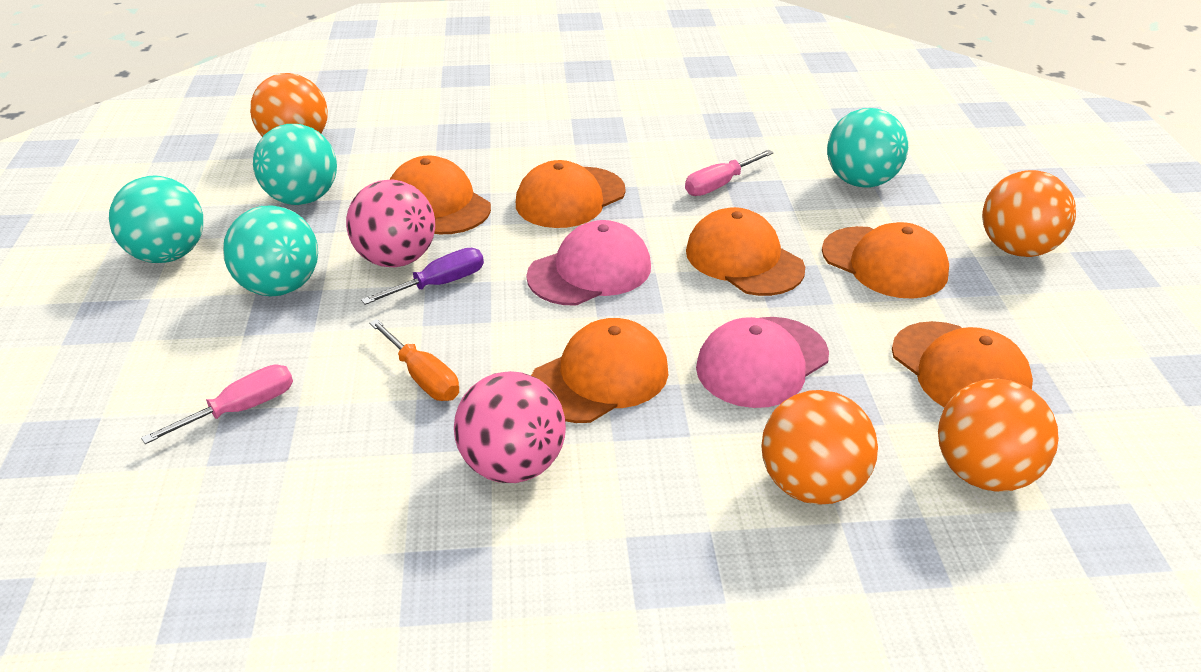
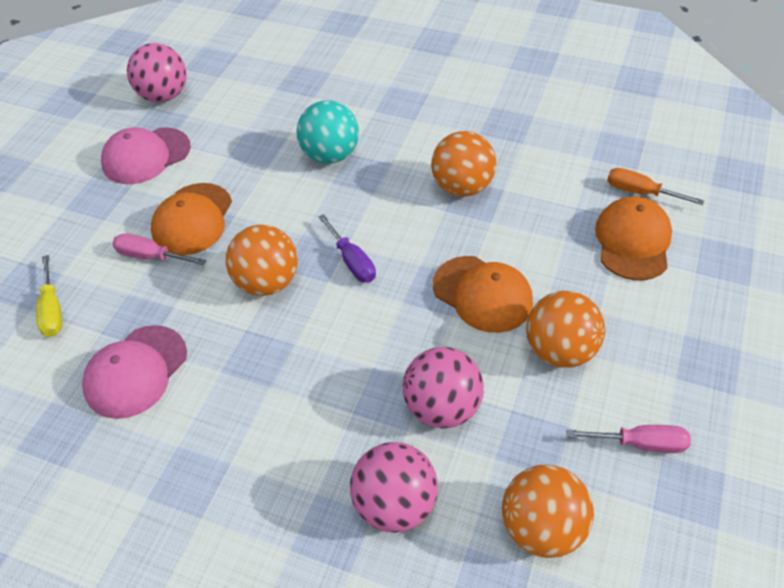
orange cap: 6 -> 3
pink ball: 2 -> 3
turquoise ball: 4 -> 1
yellow screwdriver: 0 -> 1

